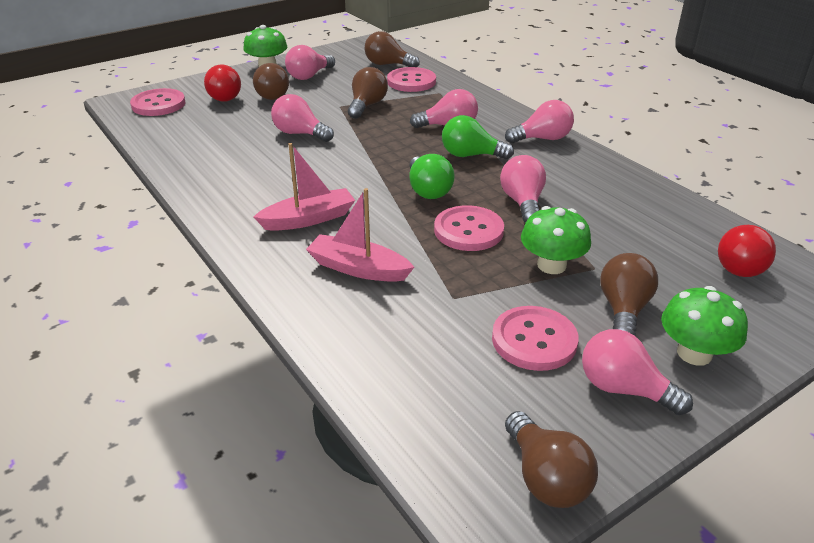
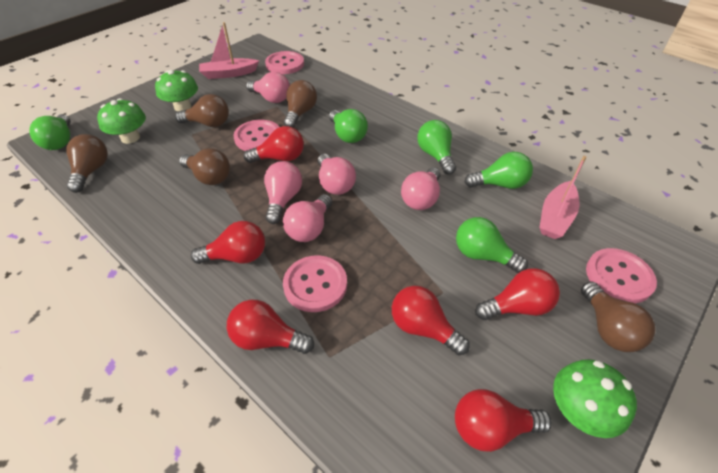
green light bulb: 2 -> 5
pink light bulb: 6 -> 5
red light bulb: 2 -> 6

